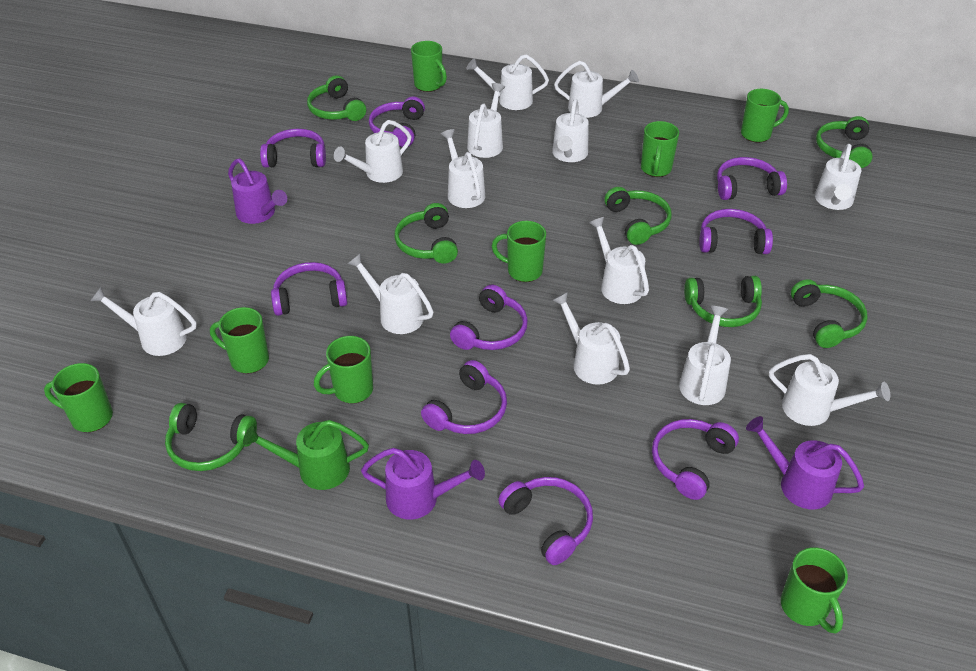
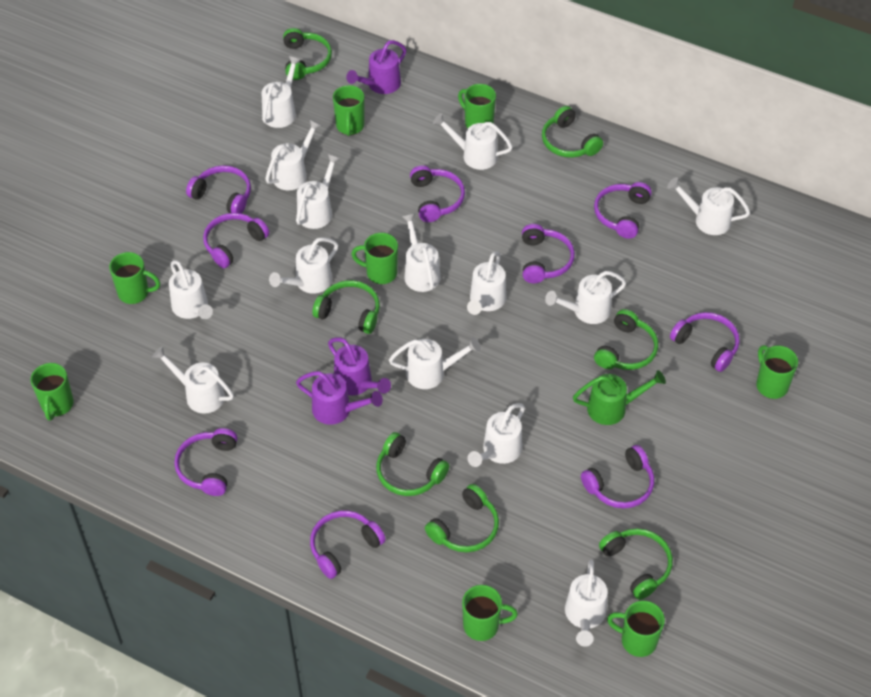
white watering can: 13 -> 14

